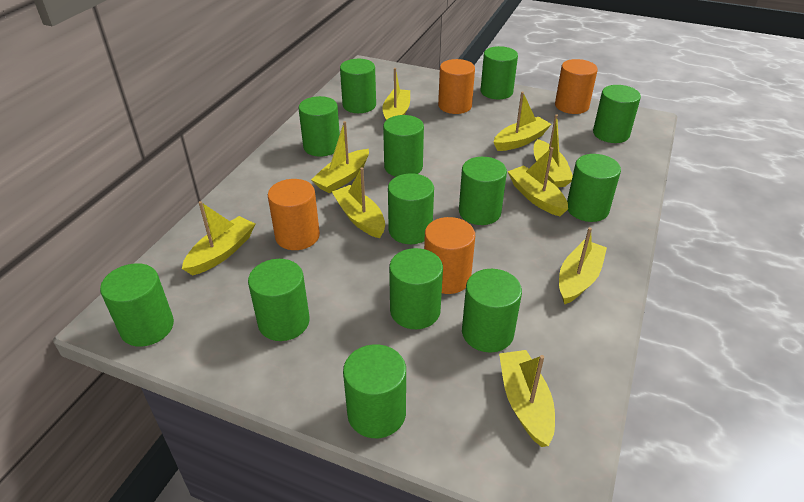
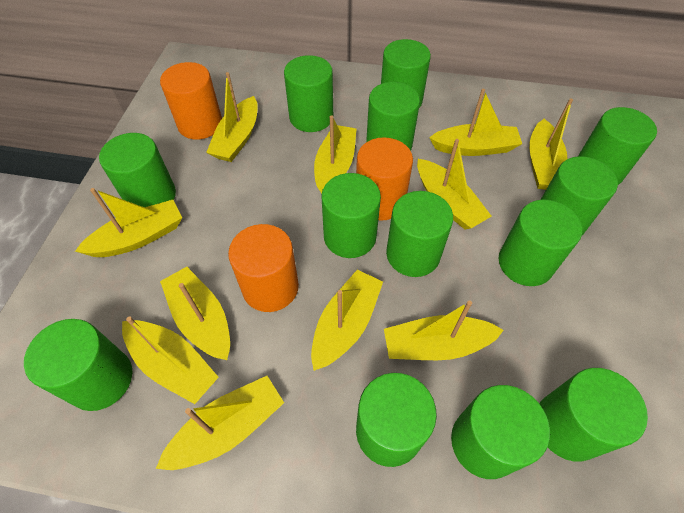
orange cylinder: 4 -> 3
yellow boat: 9 -> 11

